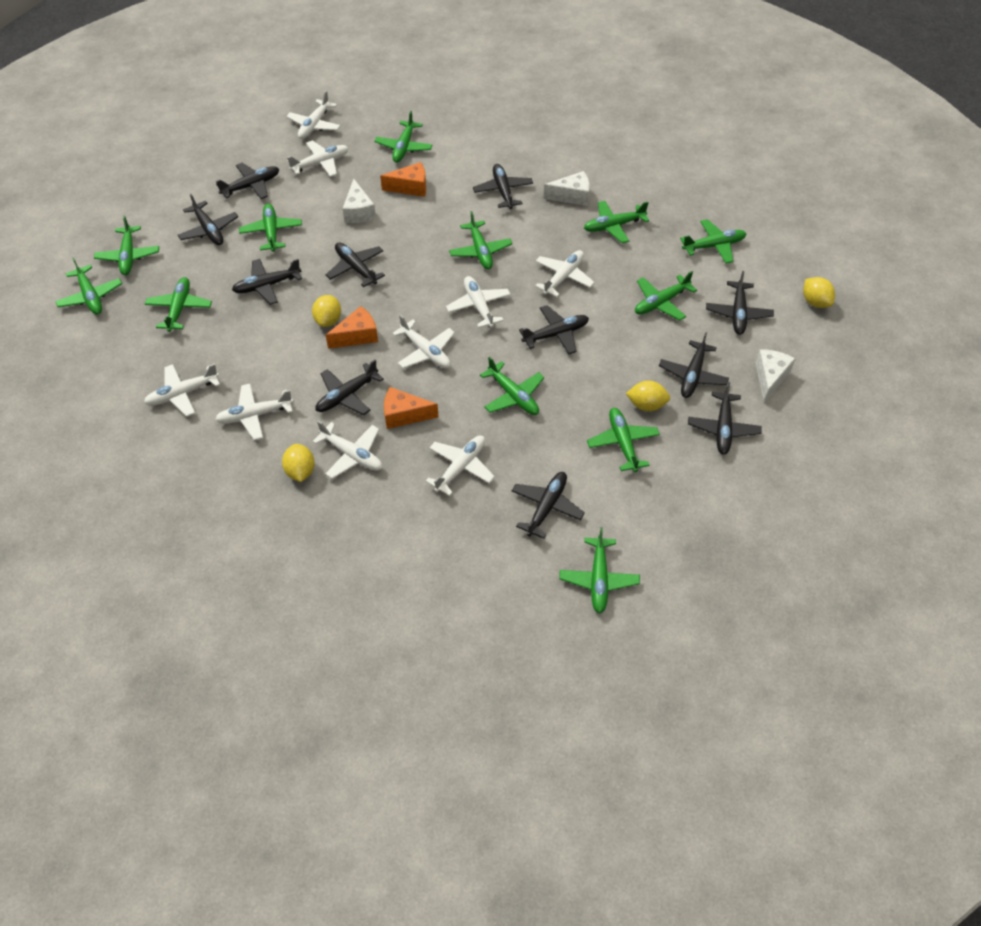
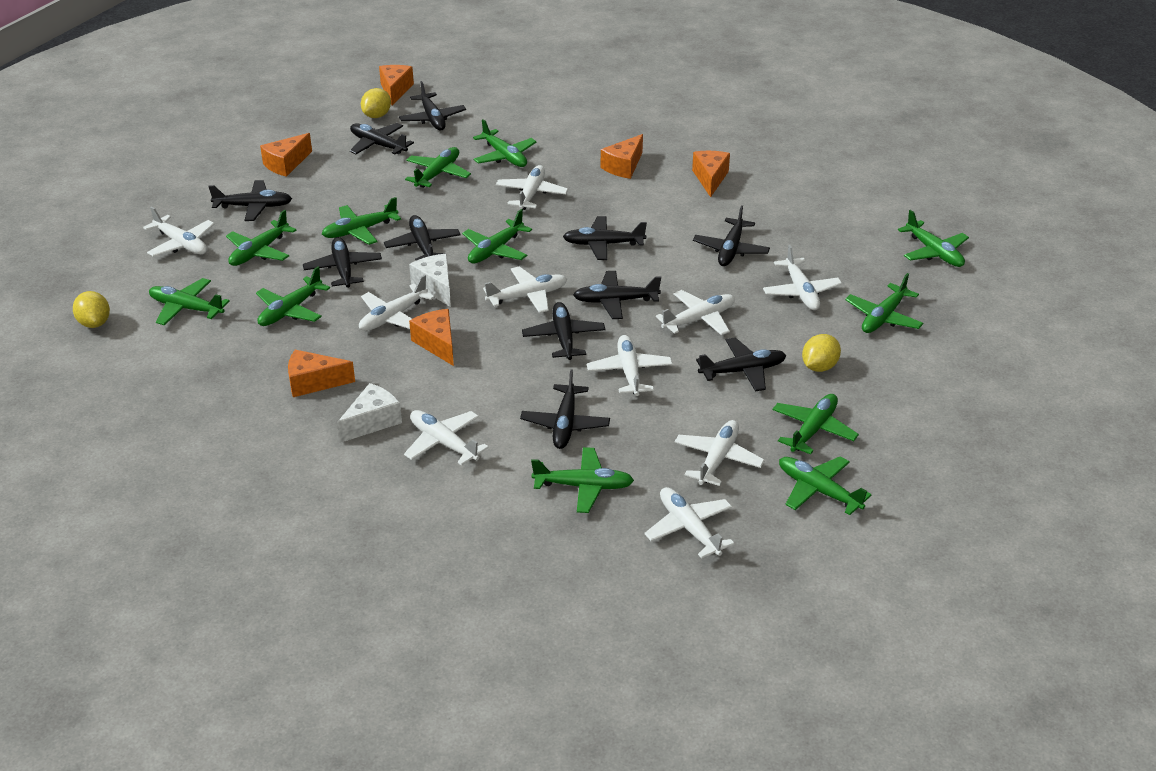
orange cheese: 3 -> 6
white cheese: 3 -> 2
white plane: 9 -> 10
yellow lemon: 4 -> 3

